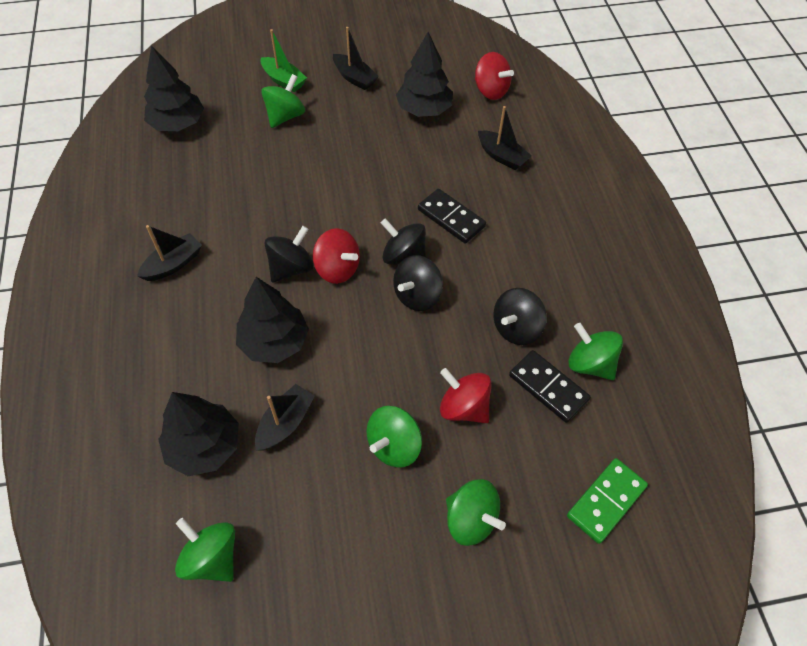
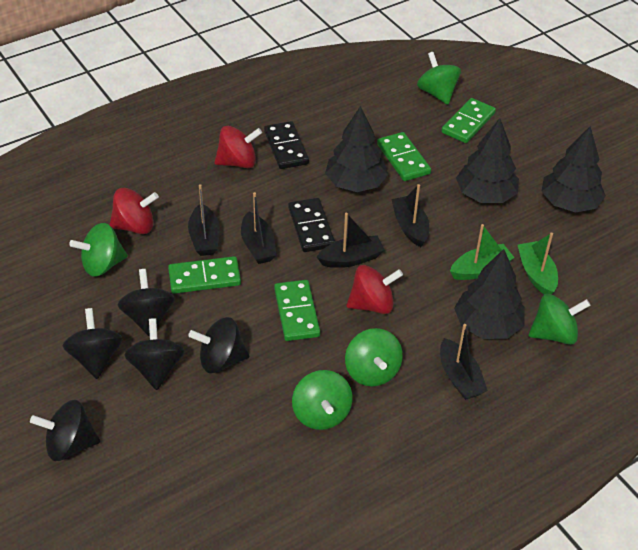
black boat: 4 -> 5
black spinning top: 4 -> 5
green boat: 1 -> 2
green domino: 1 -> 4

